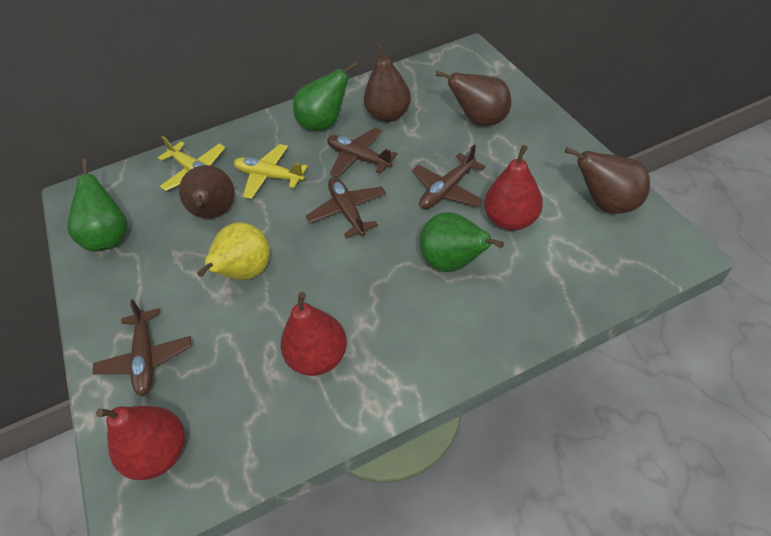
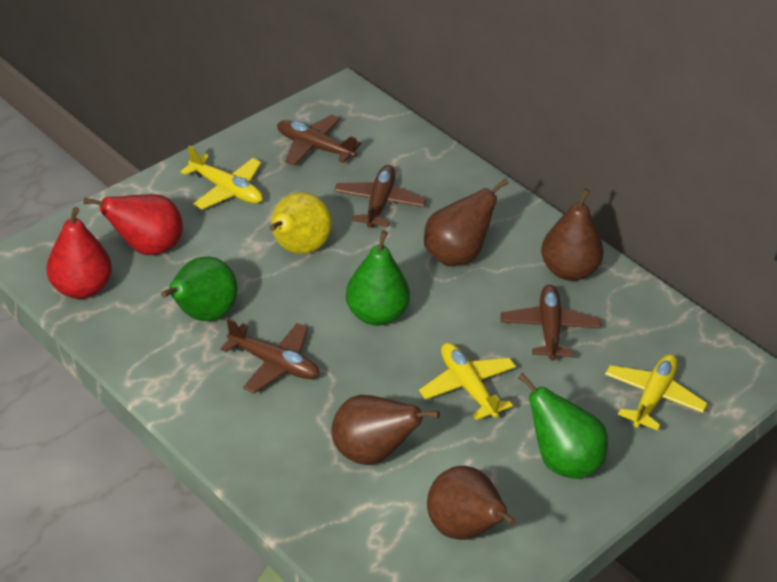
red pear: 3 -> 2
yellow plane: 2 -> 3

